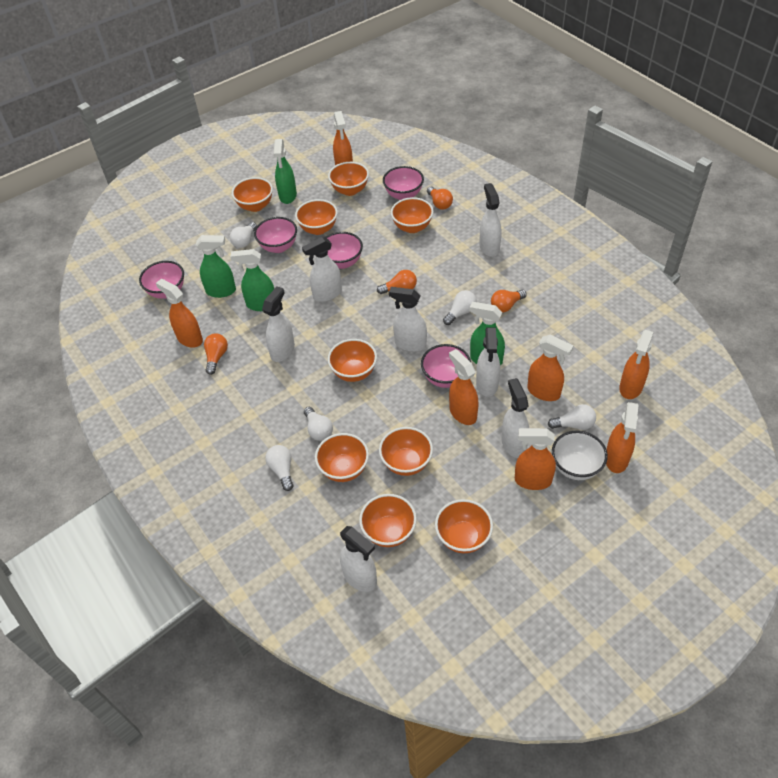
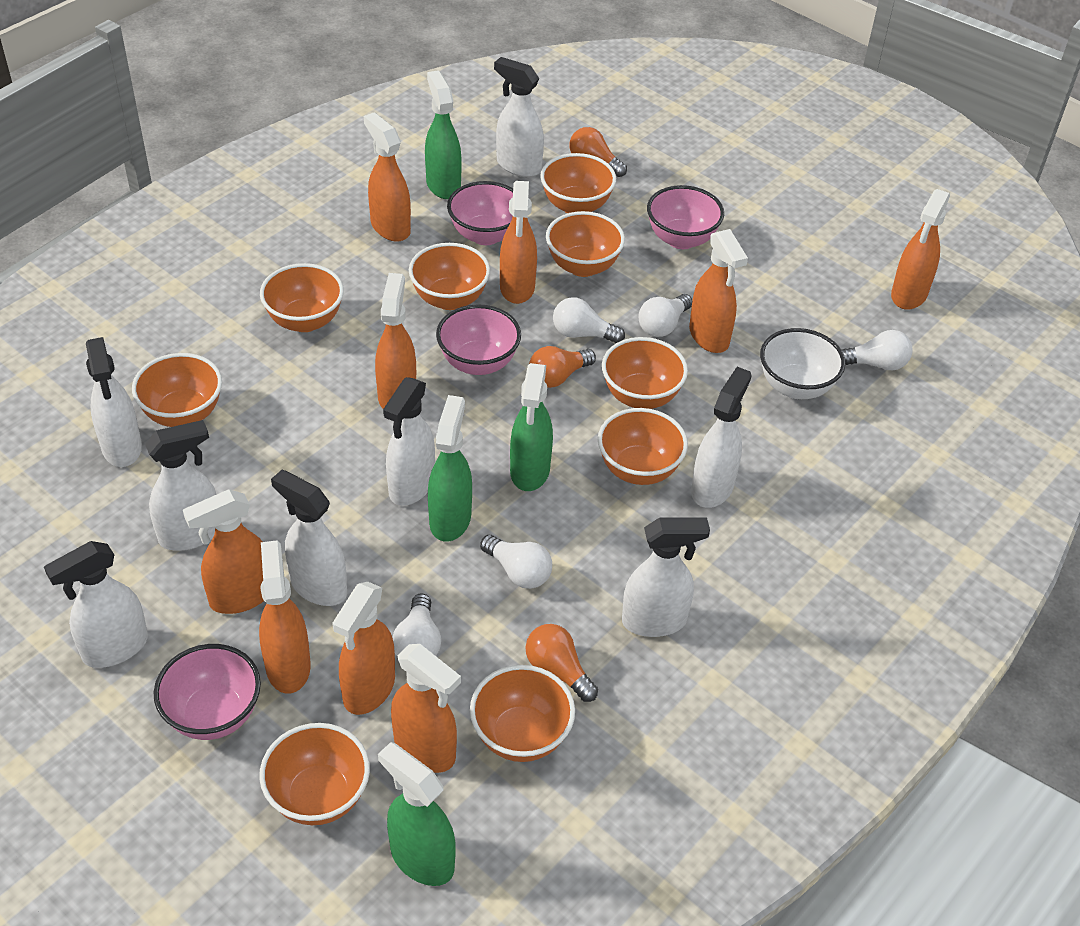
orange light bulb: 4 -> 3
orange spray bottle: 7 -> 9
pink bowl: 5 -> 4
white spray bottle: 7 -> 8

